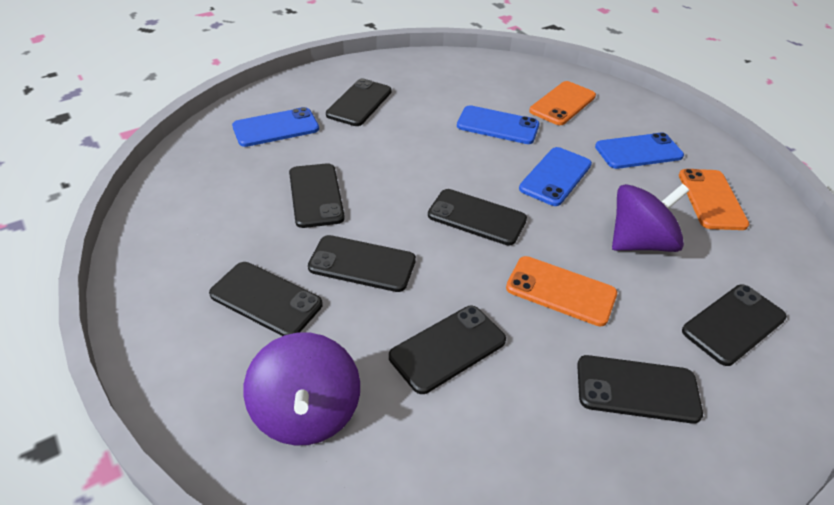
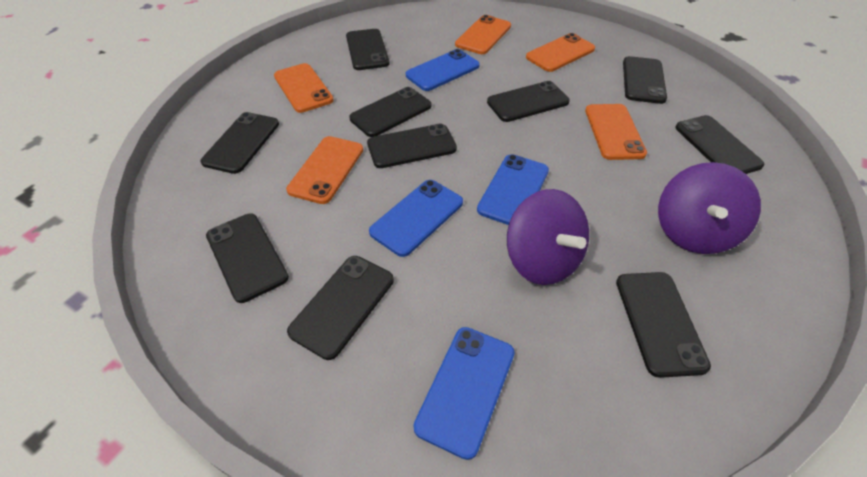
black phone: 8 -> 10
orange phone: 3 -> 5

